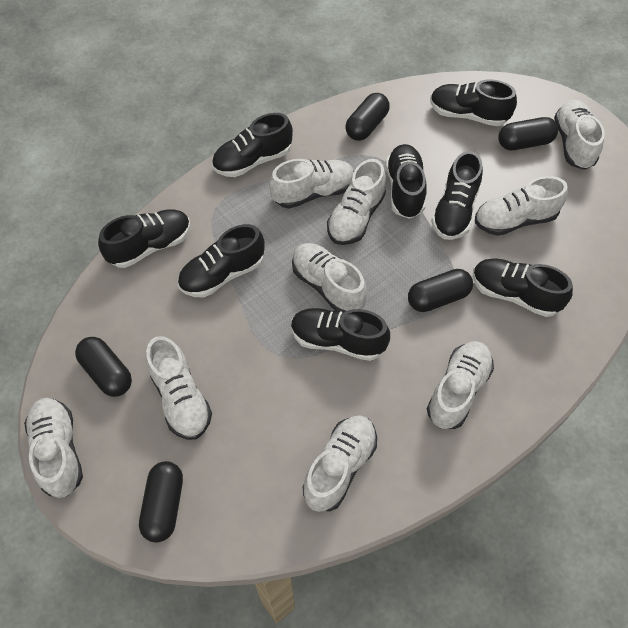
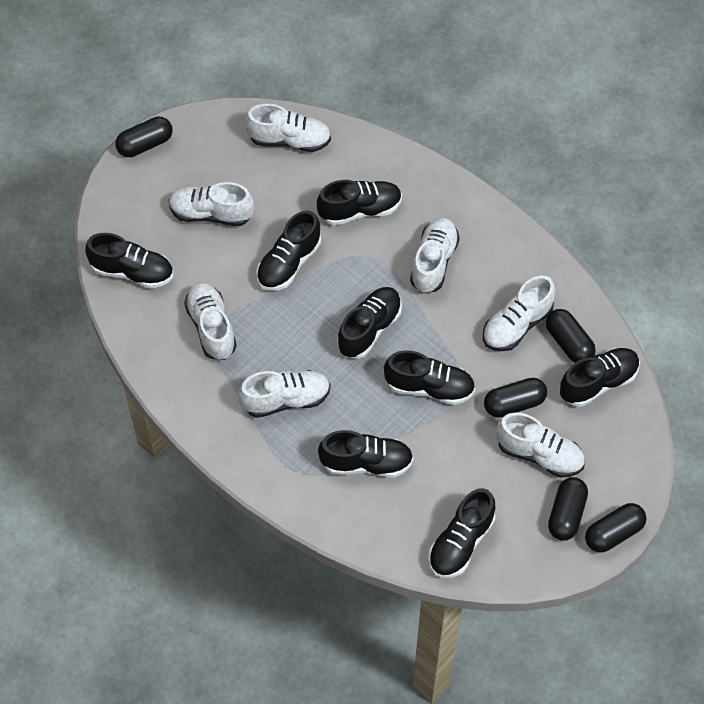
white shoe: 9 -> 7

